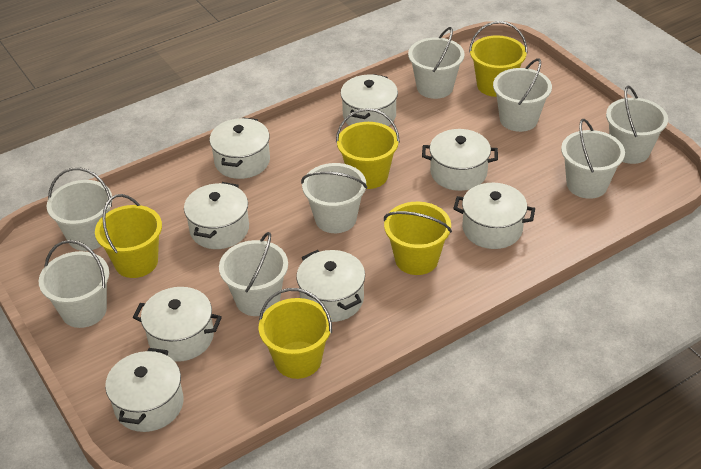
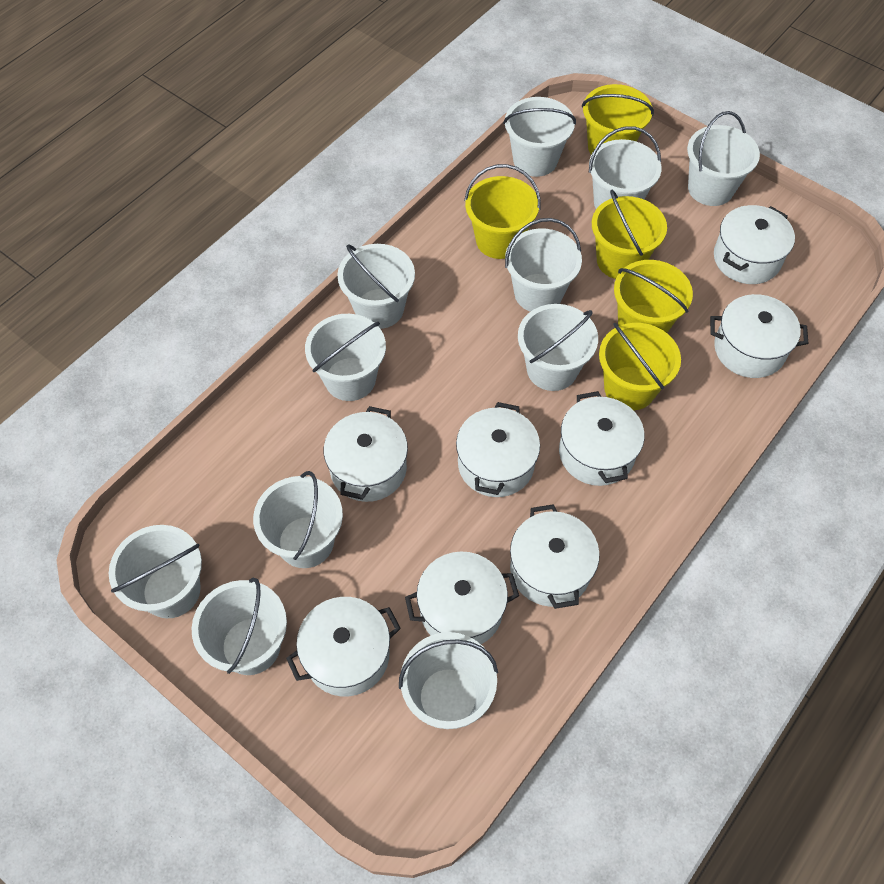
white bucket: 8 -> 11

